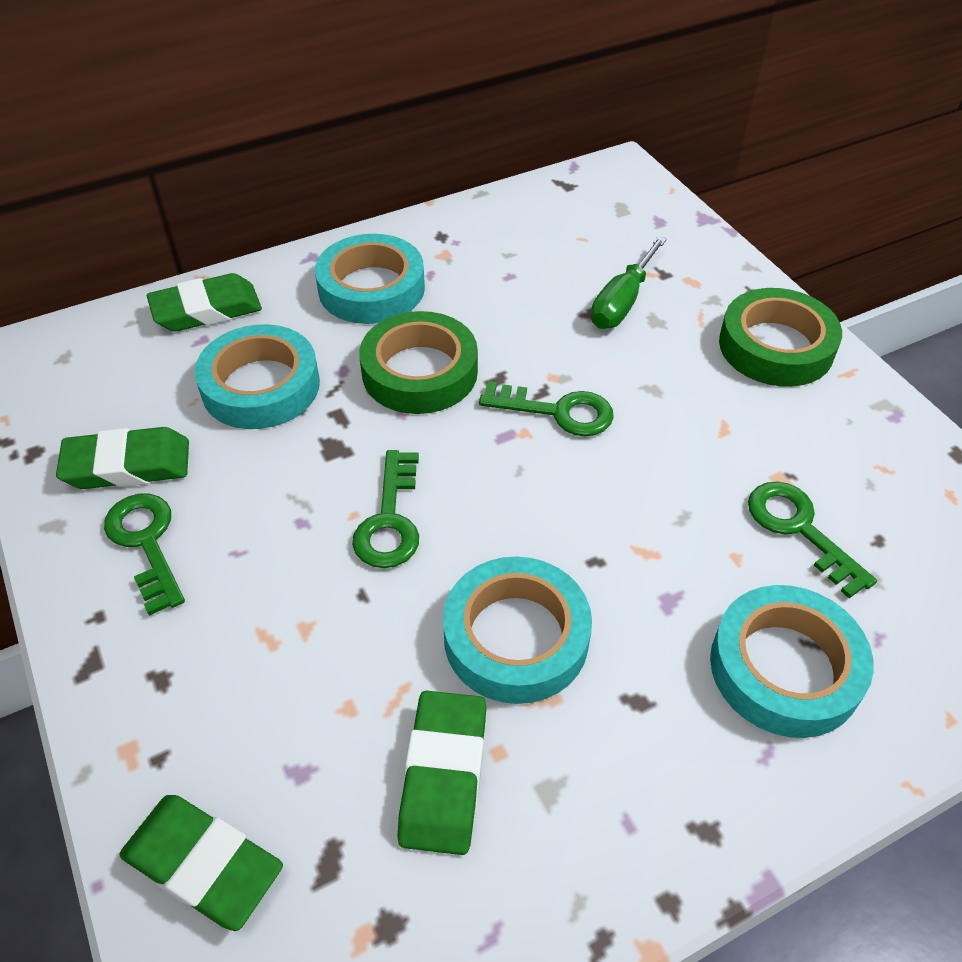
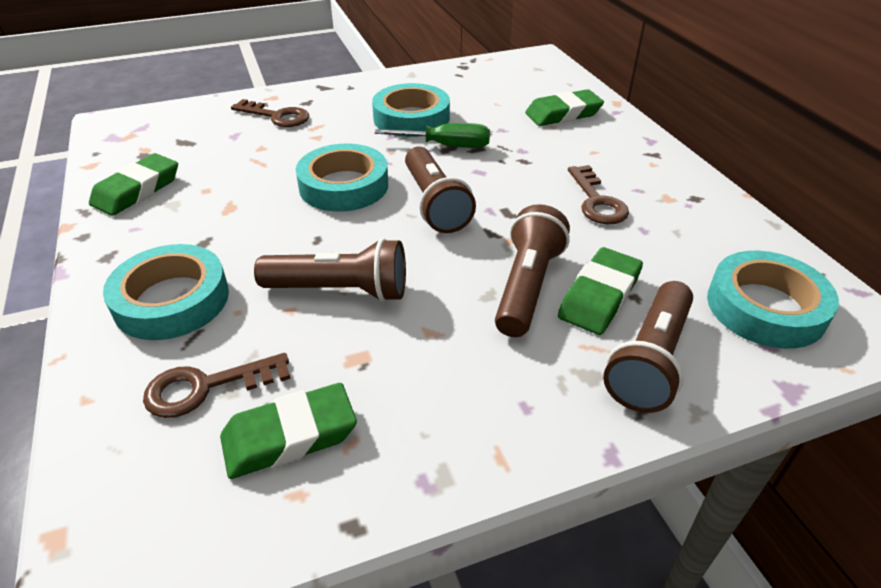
brown flashlight: 0 -> 4
brown key: 0 -> 3
green key: 4 -> 0
green tape: 2 -> 0

